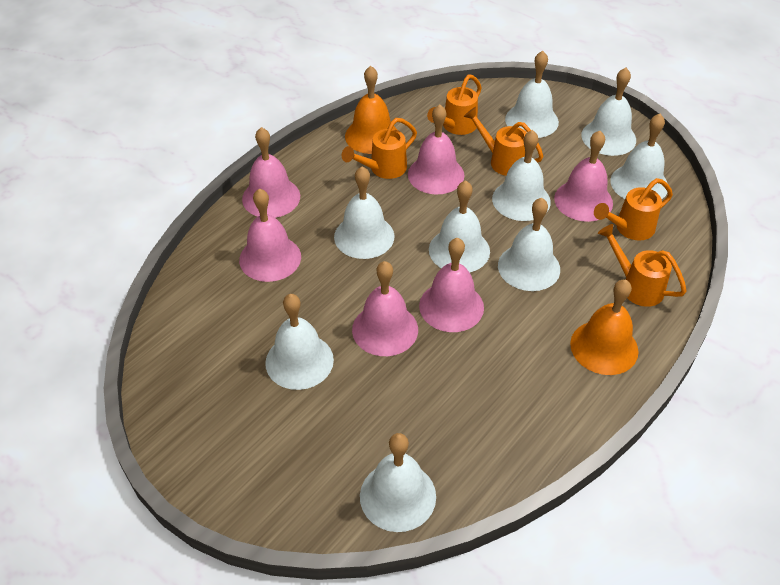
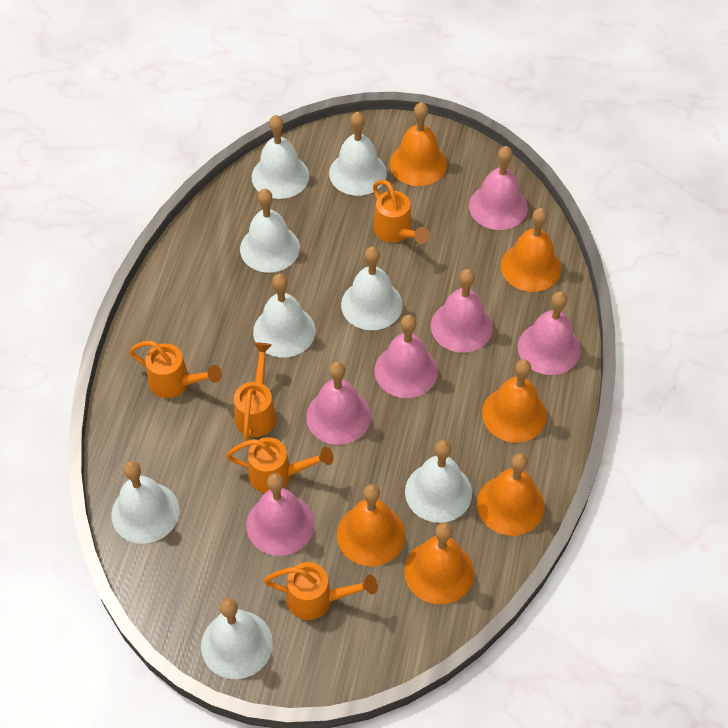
orange bell: 2 -> 6
white bell: 9 -> 8

